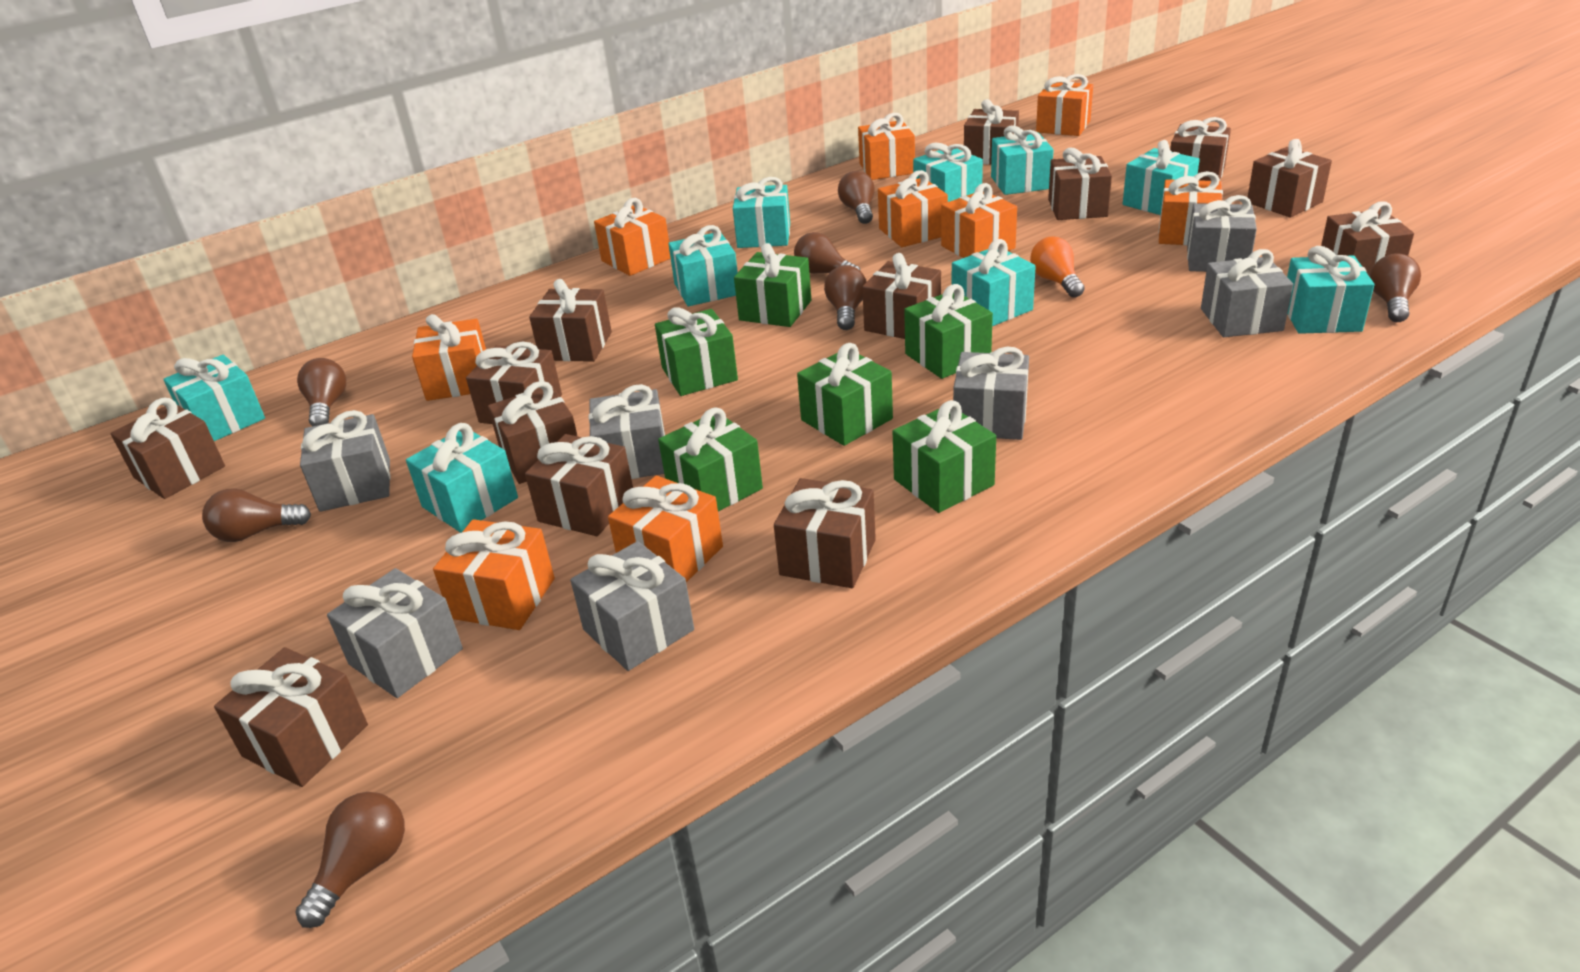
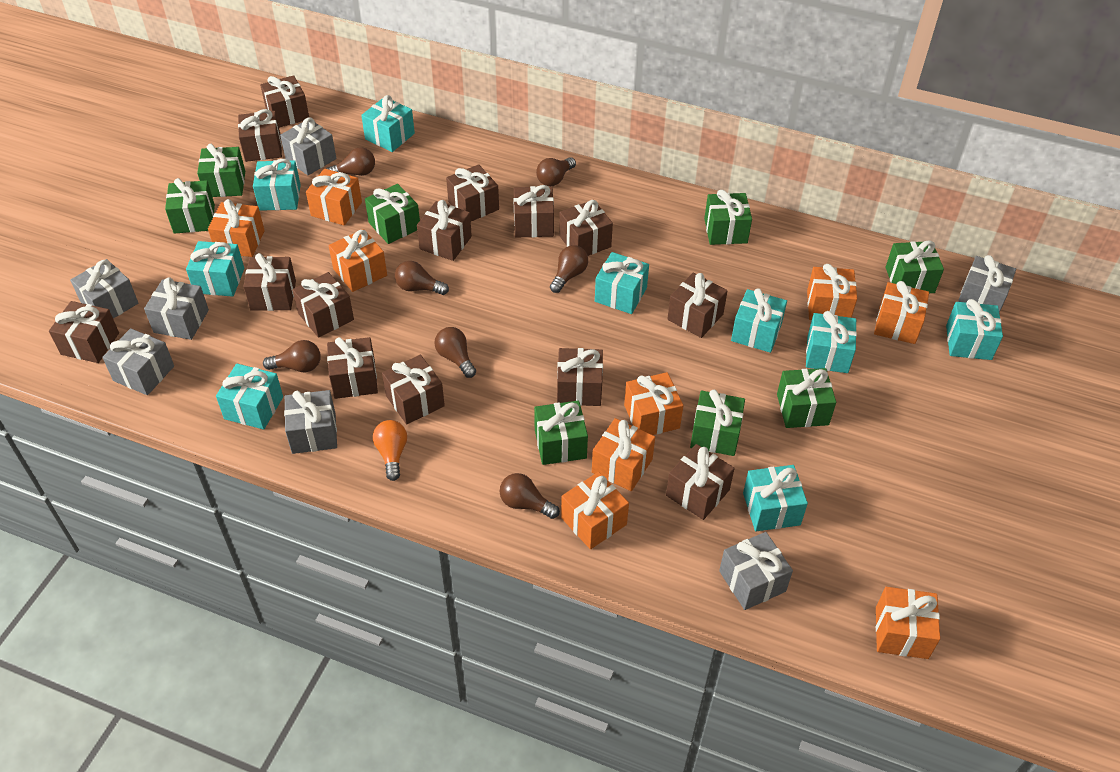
brown gift: 13 -> 14
green gift: 6 -> 8

